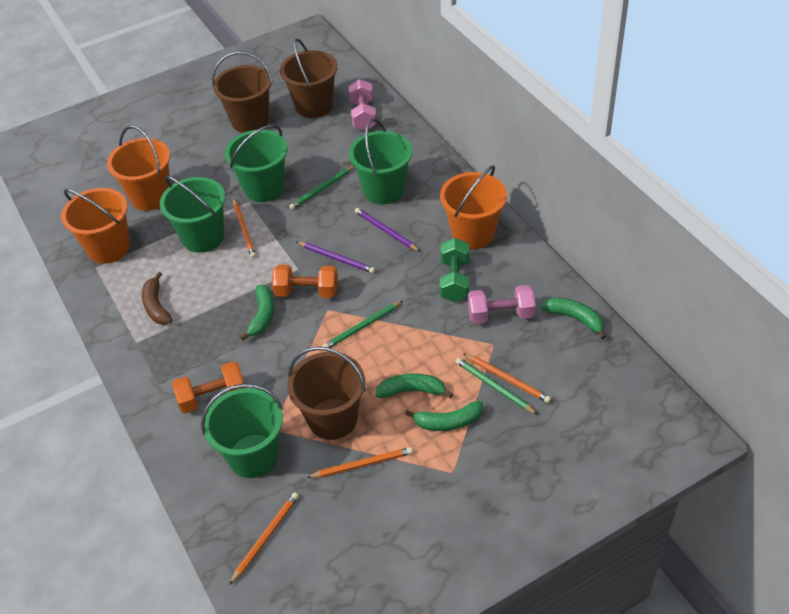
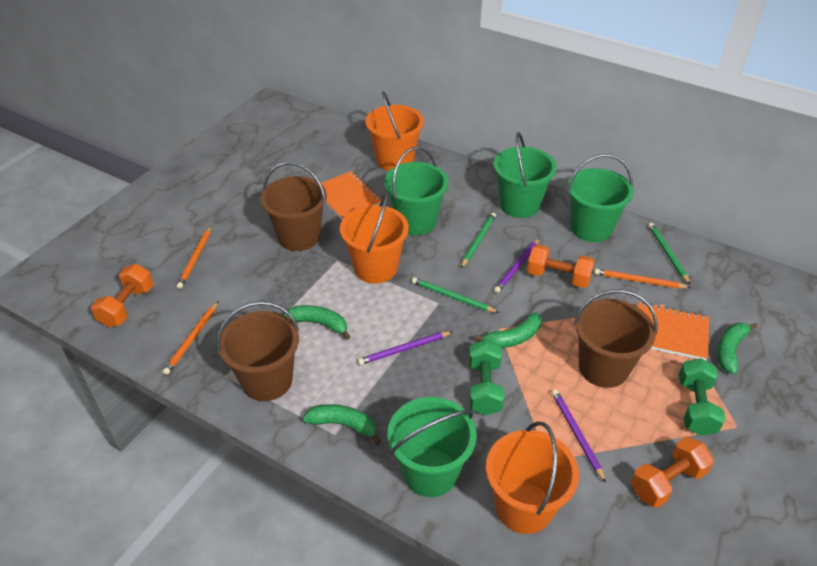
brown banana: 1 -> 0
green dumbbell: 1 -> 2
orange dumbbell: 2 -> 3
orange notebook: 0 -> 2
orange pencil: 4 -> 3
pink dumbbell: 2 -> 0
purple pencil: 2 -> 3

